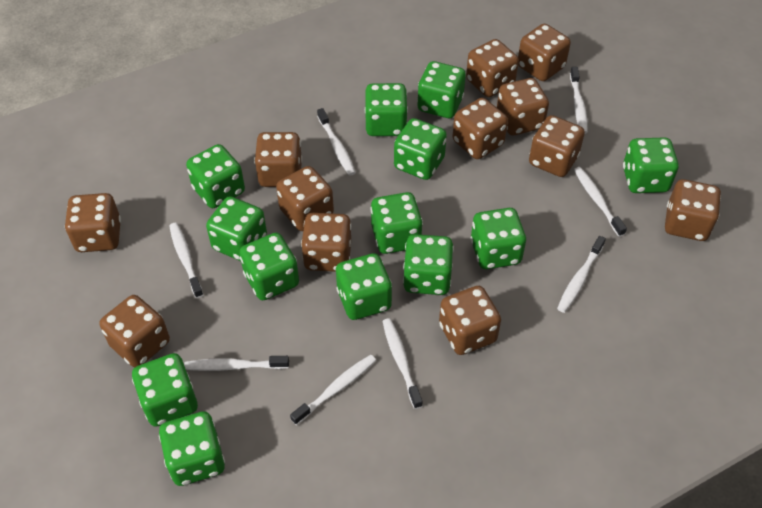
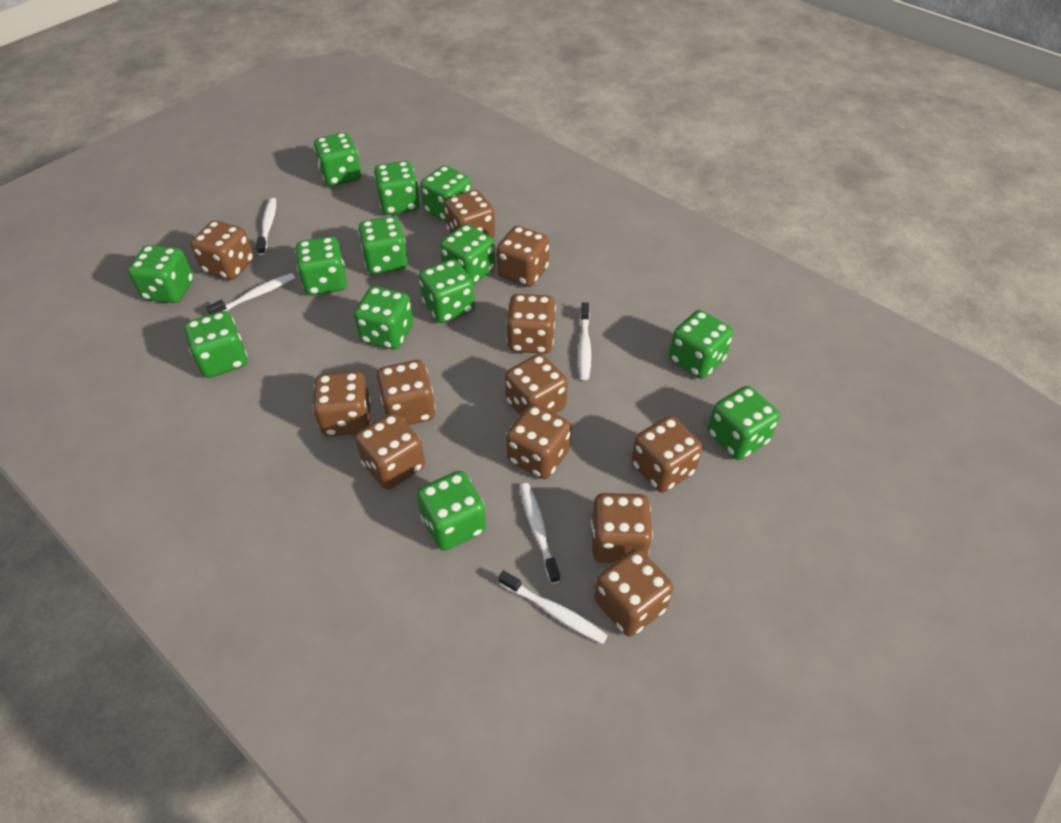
white toothbrush: 8 -> 5

